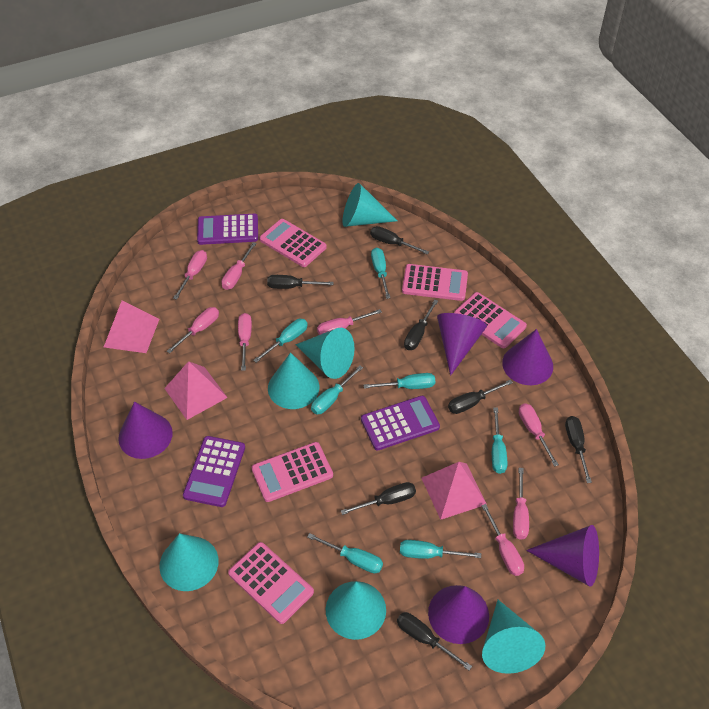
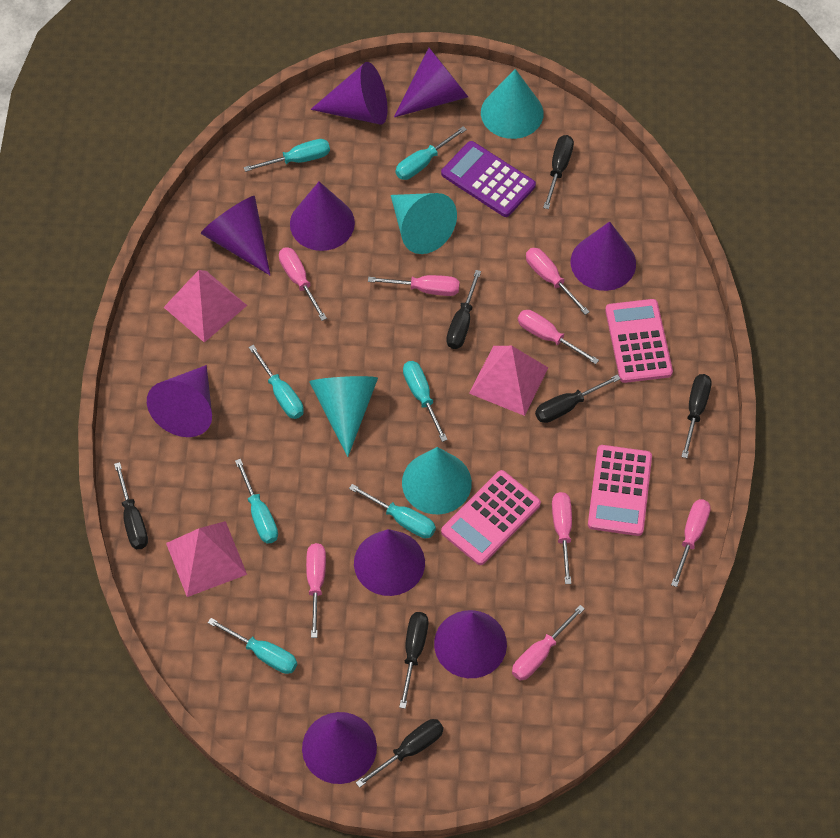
pink calculator: 5 -> 3
purple calculator: 3 -> 1
purple cone: 5 -> 9
turquoise cone: 6 -> 4

